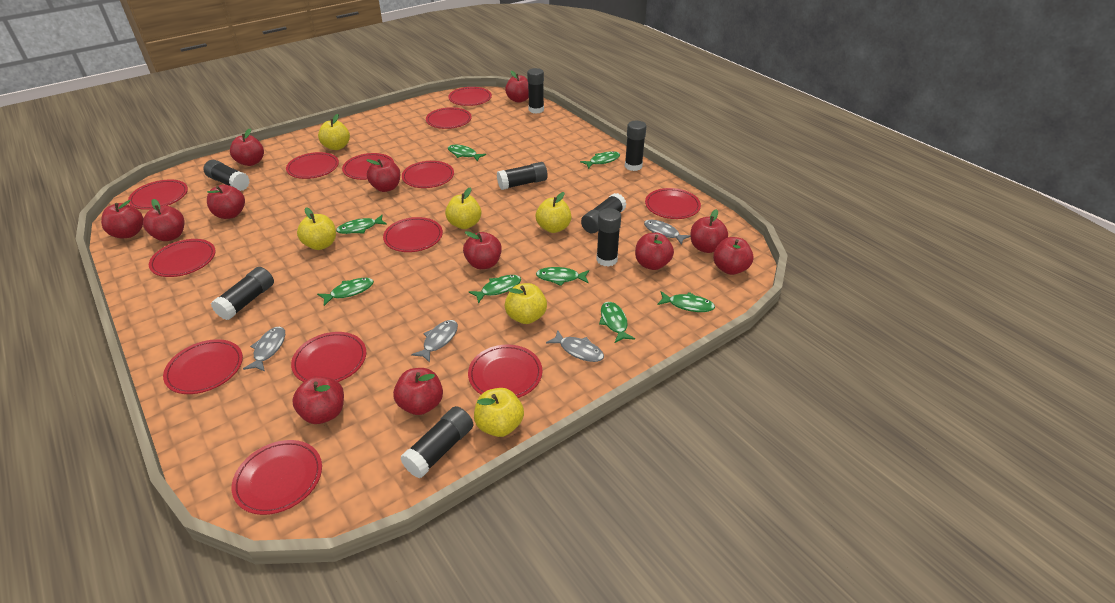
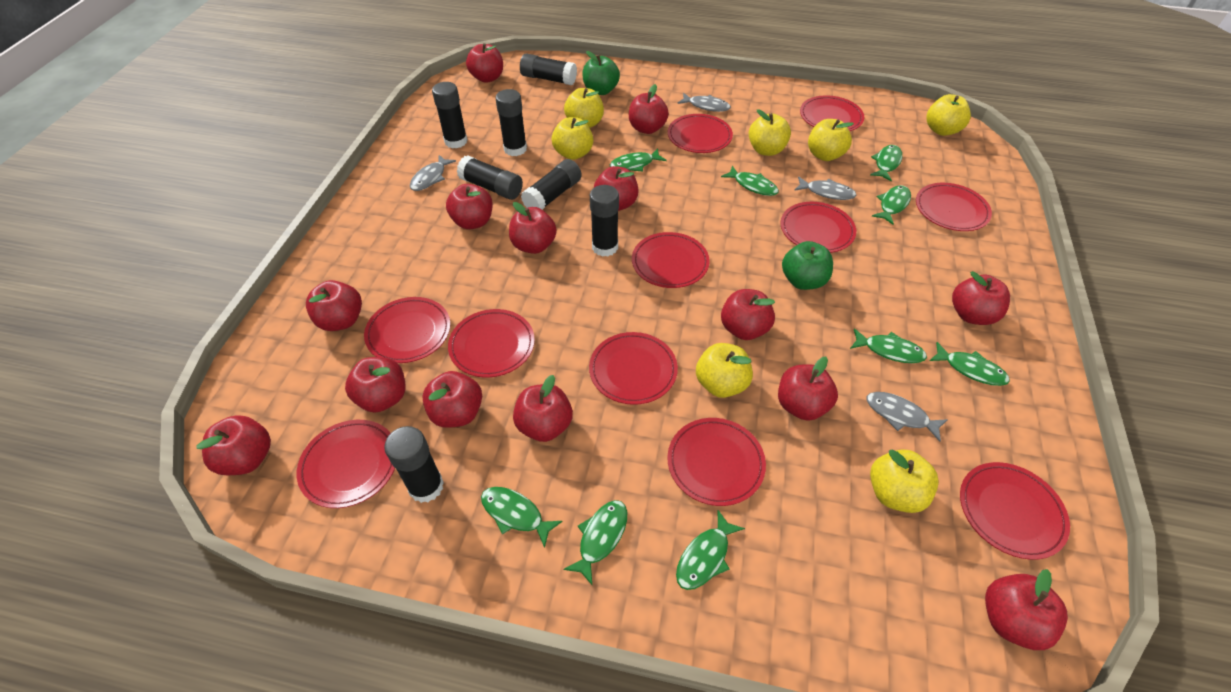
black glue stick: 8 -> 7
green apple: 0 -> 2
green fish: 8 -> 9
red apple: 12 -> 14
red plate: 13 -> 11
yellow apple: 6 -> 7

